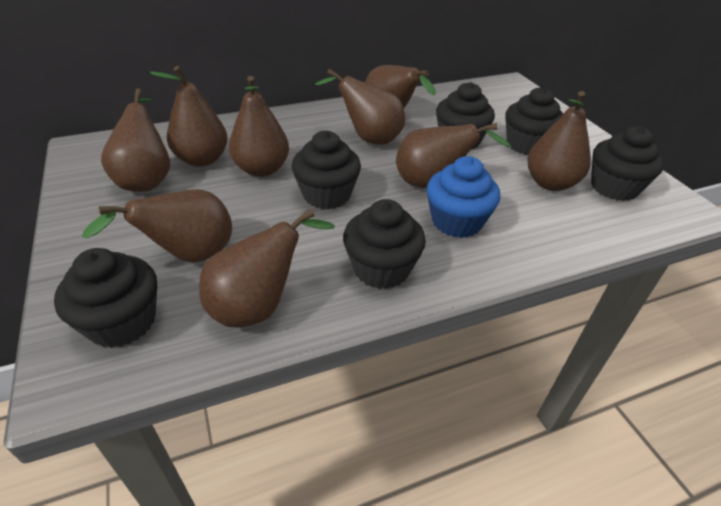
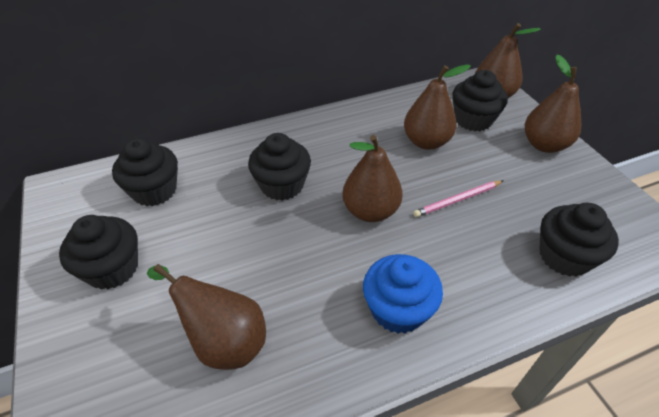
black cupcake: 6 -> 5
brown pear: 9 -> 5
pink pencil: 0 -> 1

